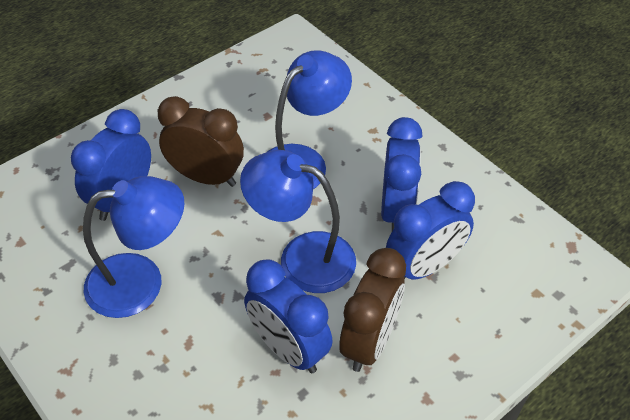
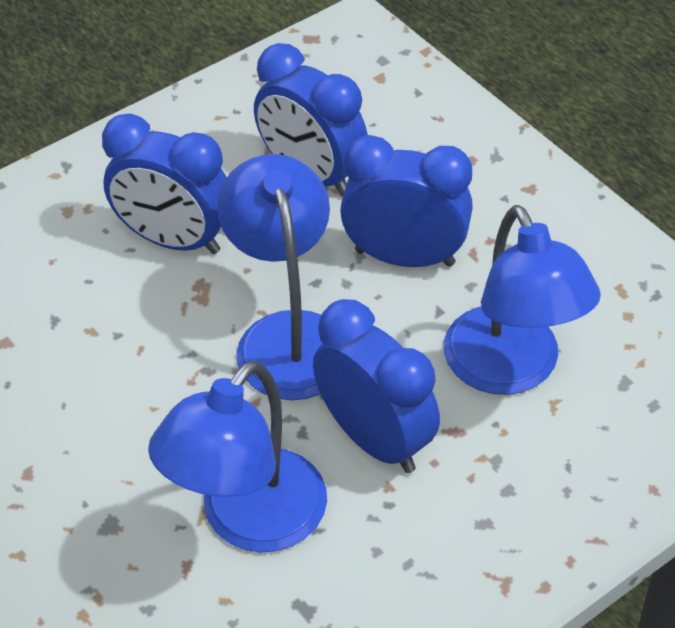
brown clock: 2 -> 0

